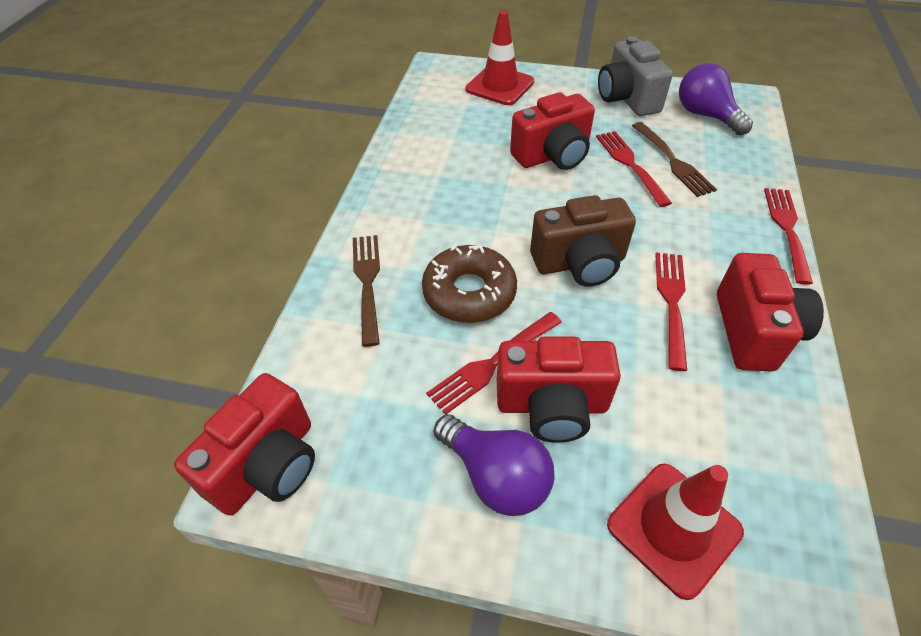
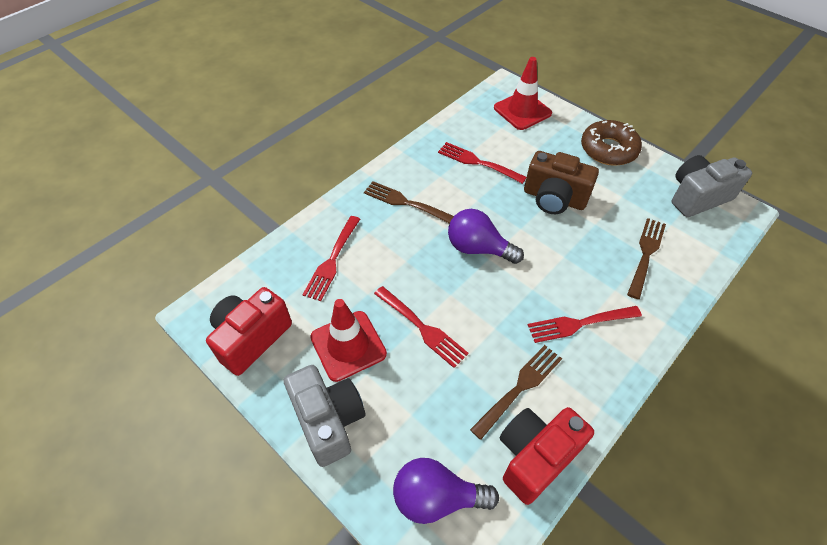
brown fork: 2 -> 3
grey camera: 1 -> 2
red camera: 4 -> 2

